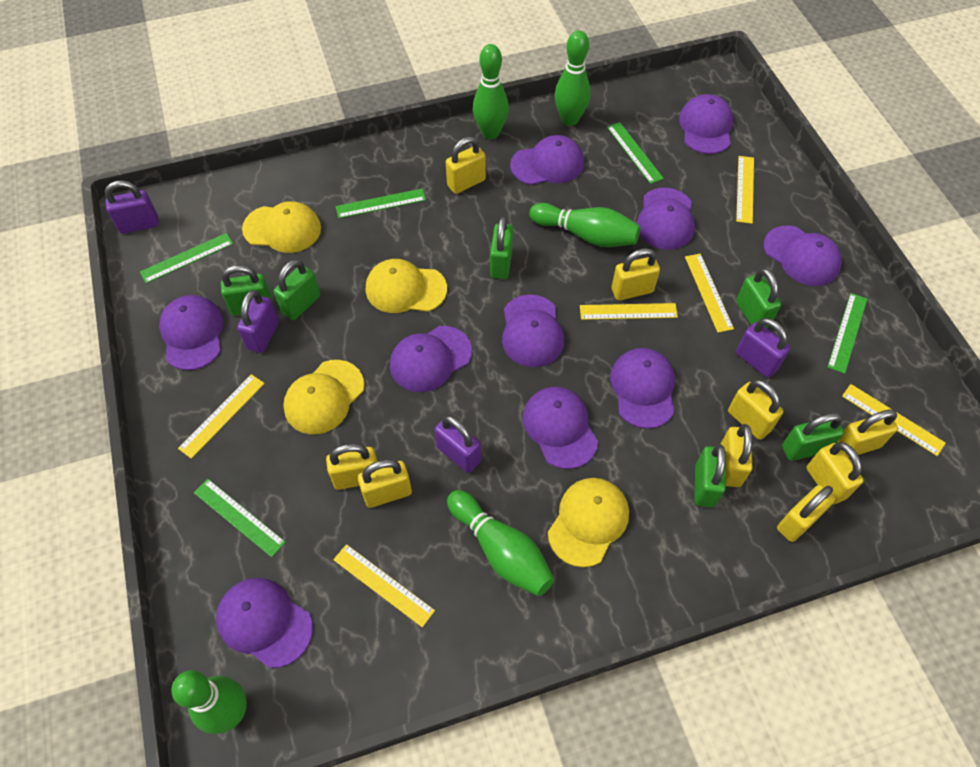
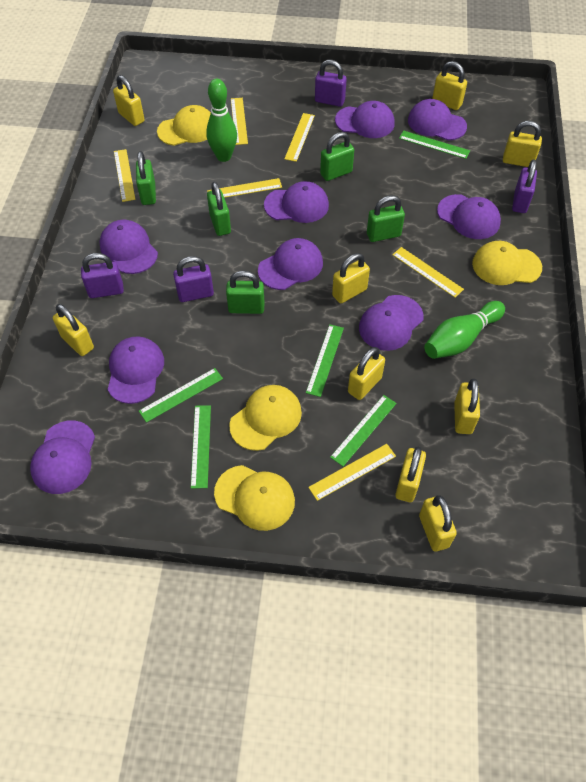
green bowling pin: 5 -> 2
green padlock: 6 -> 5
purple cap: 10 -> 9

